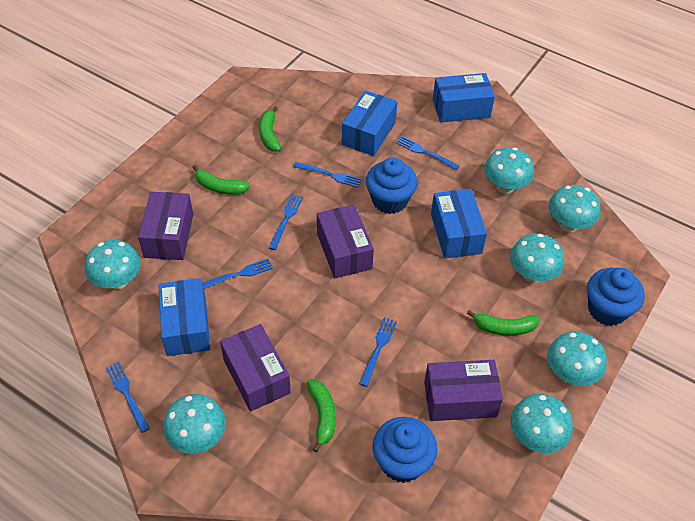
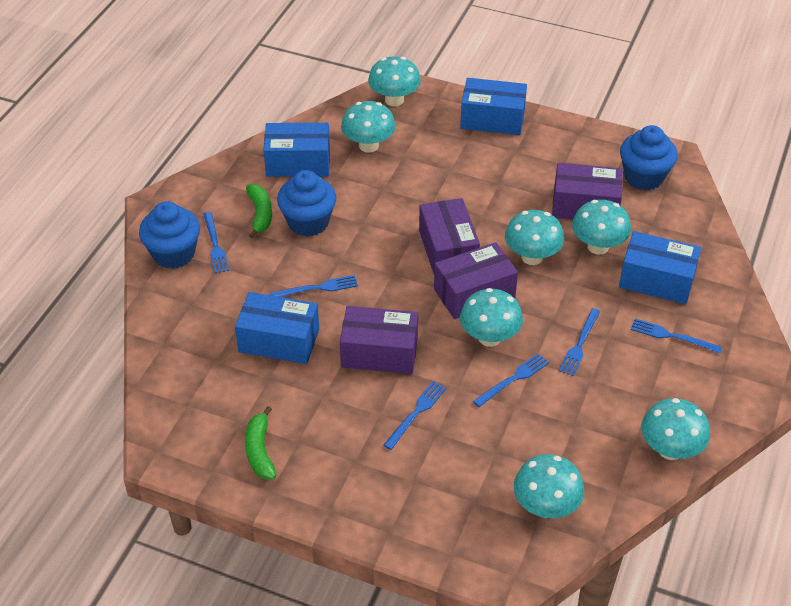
green banana: 4 -> 2

